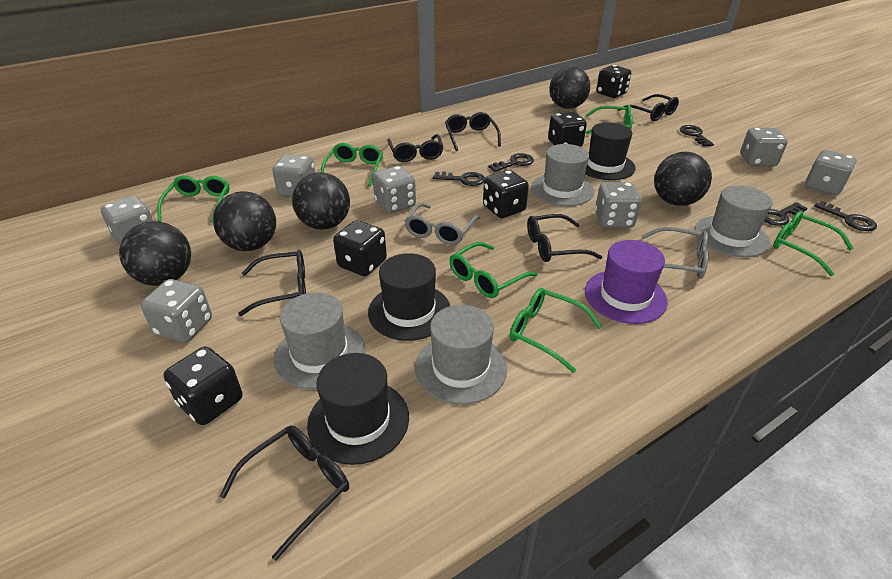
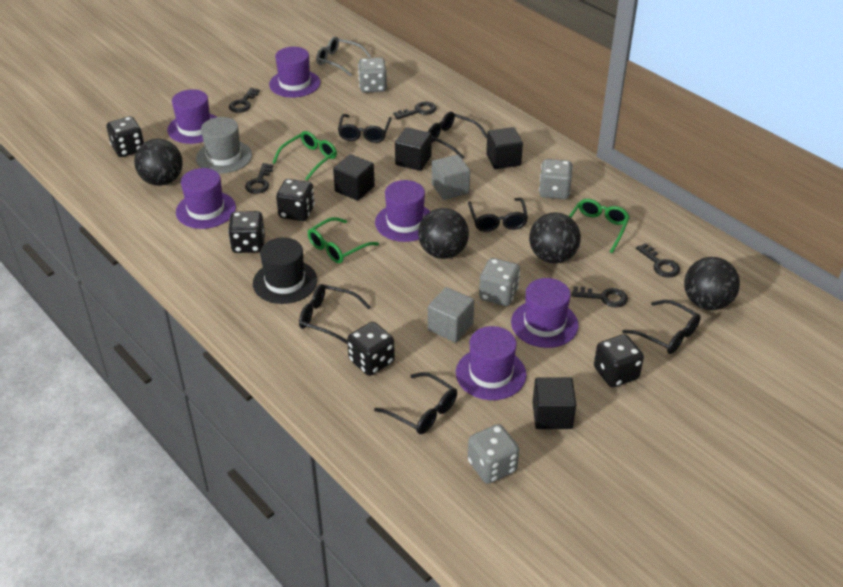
black ball: 5 -> 4
black cube: 0 -> 4
black hat: 3 -> 1
green glasses: 6 -> 3
grey cube: 0 -> 2
grey dice: 7 -> 4
grey glasses: 2 -> 1
grey hat: 4 -> 1
purple hat: 1 -> 6

